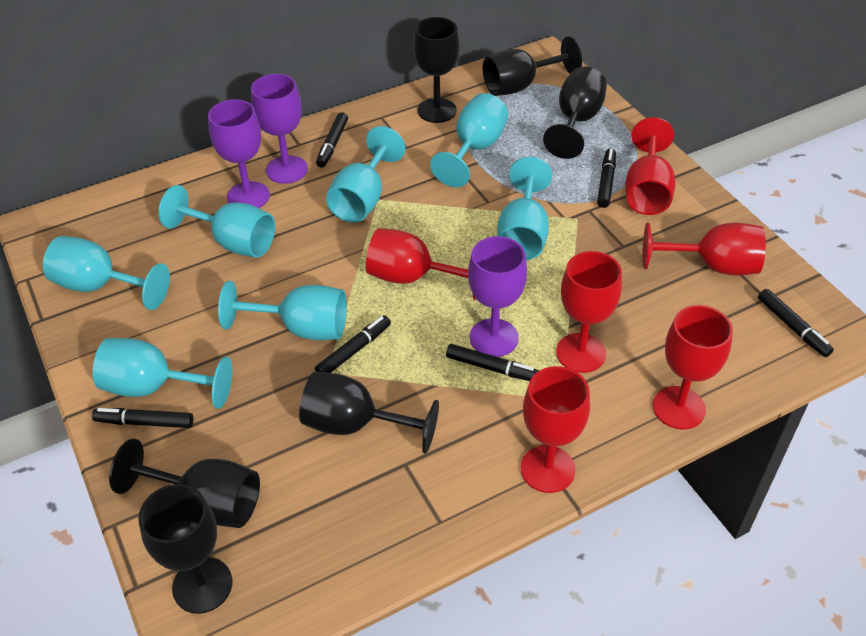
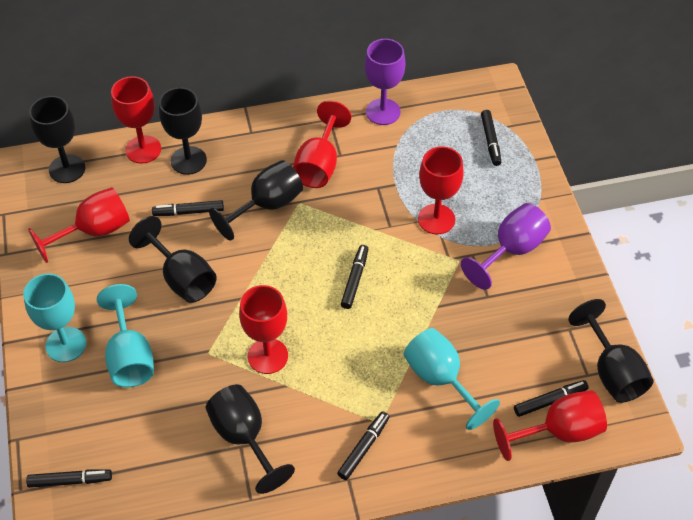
purple goblet: 3 -> 2
turquoise goblet: 7 -> 3

